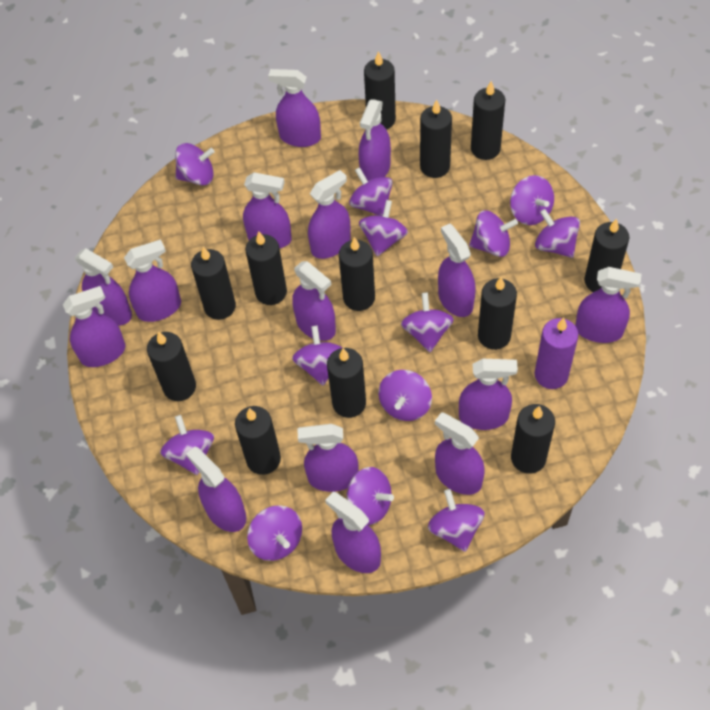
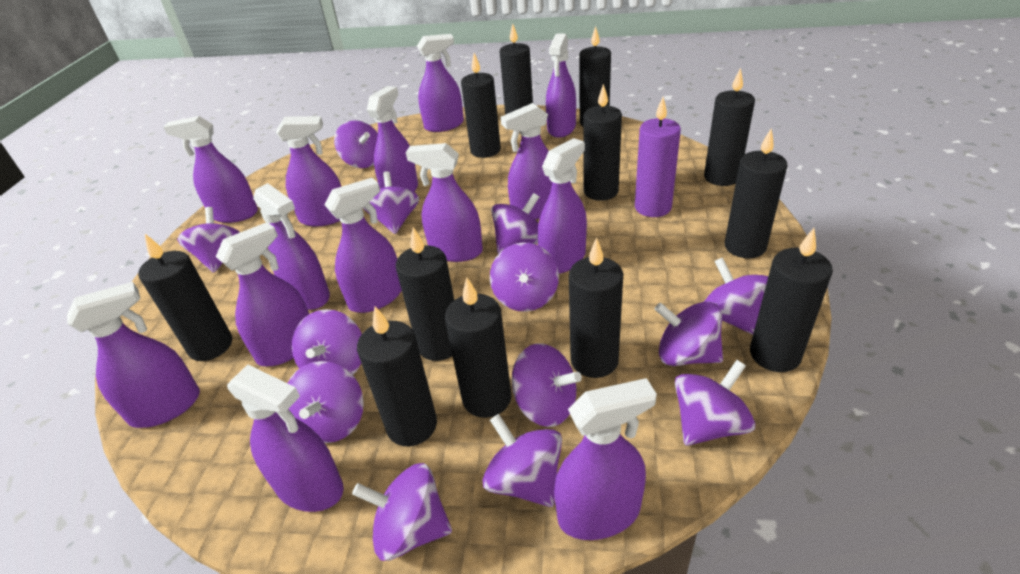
purple spray bottle: 15 -> 14

